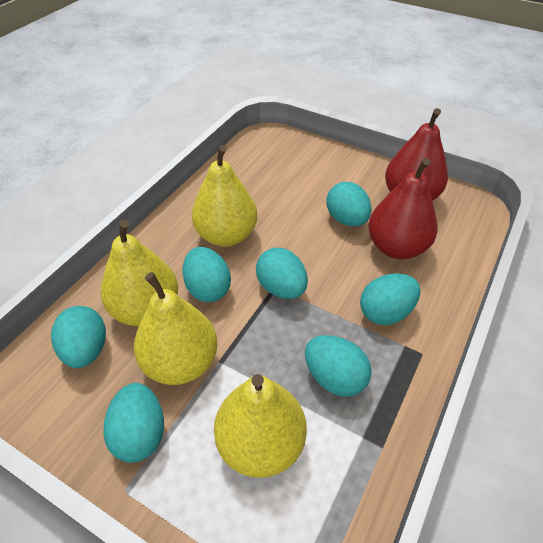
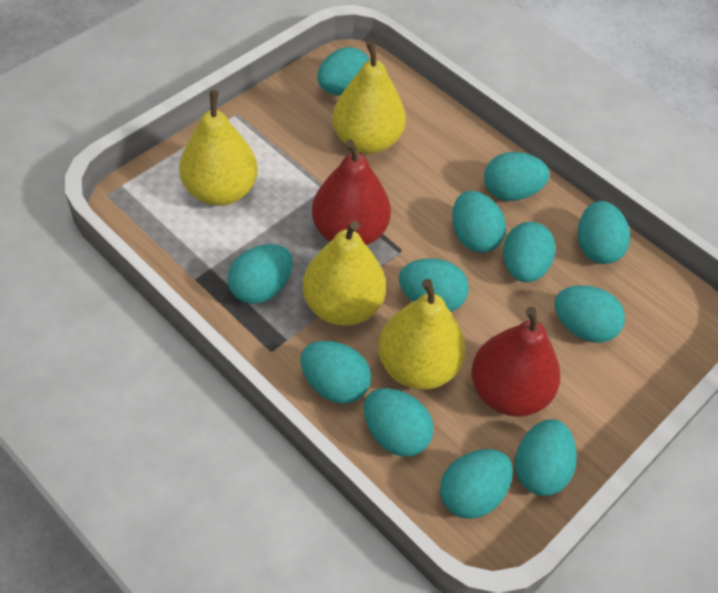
turquoise egg: 7 -> 12

